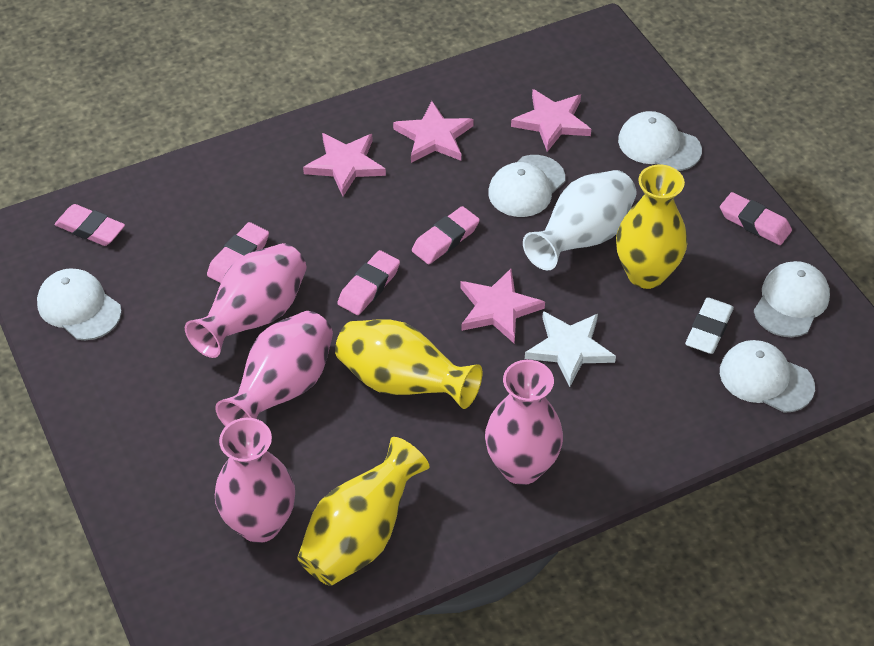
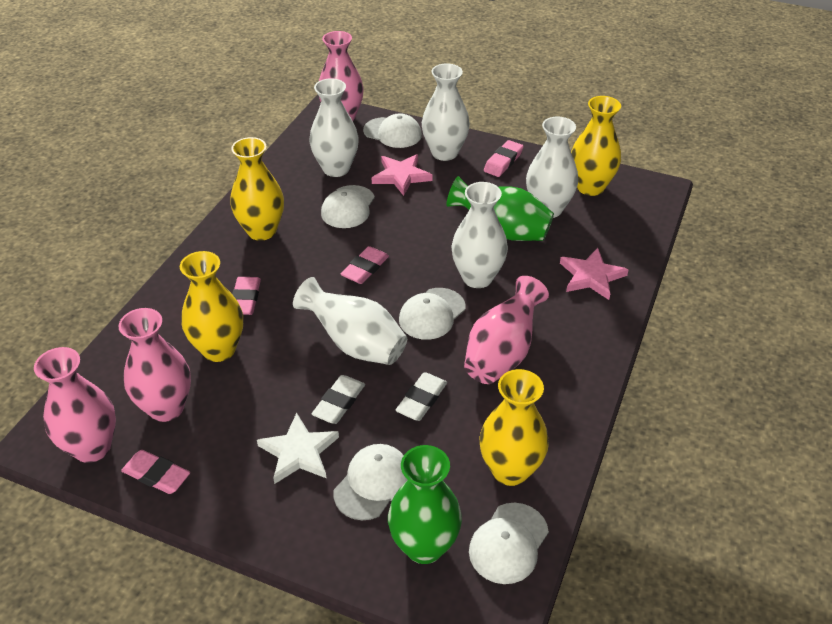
green vase: 0 -> 2
pink eraser: 5 -> 4
pink star: 4 -> 2
white eraser: 1 -> 2
white vase: 1 -> 5
yellow vase: 3 -> 4

